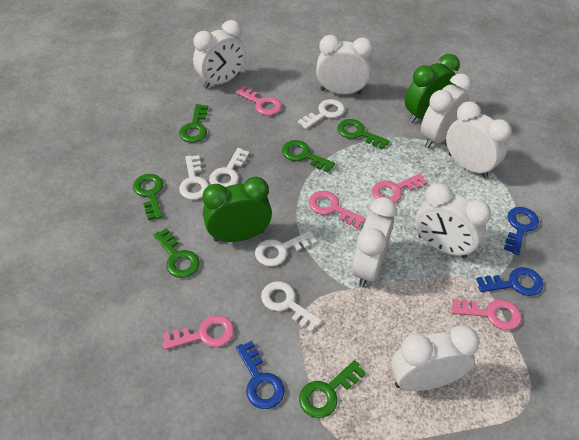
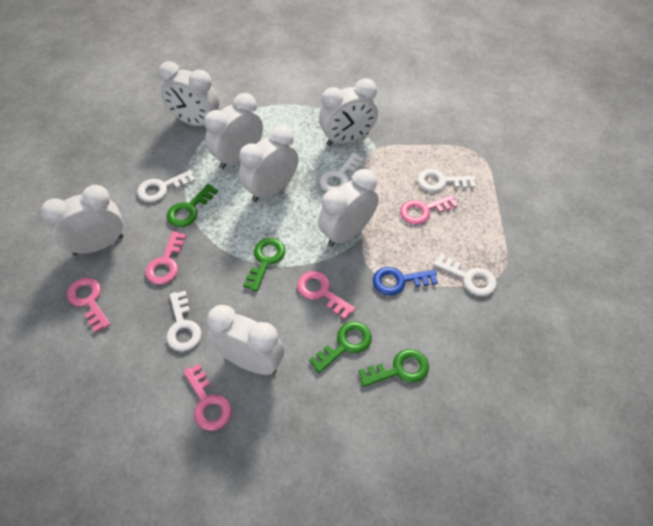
blue key: 3 -> 1
green clock: 2 -> 0
green key: 6 -> 4

